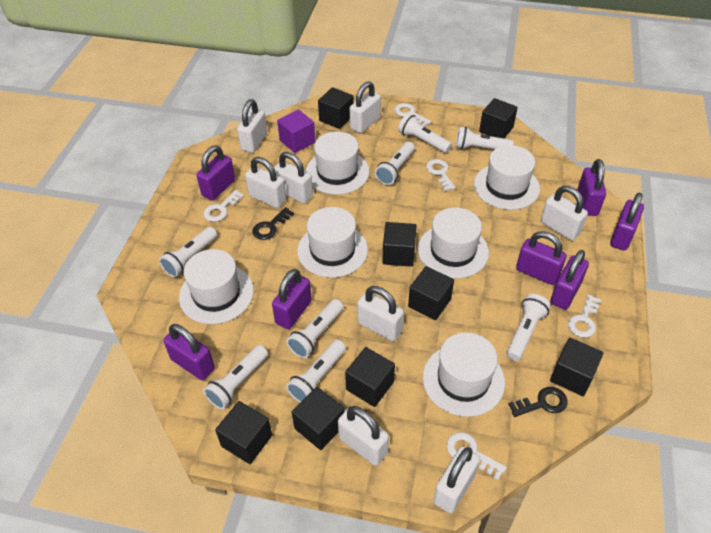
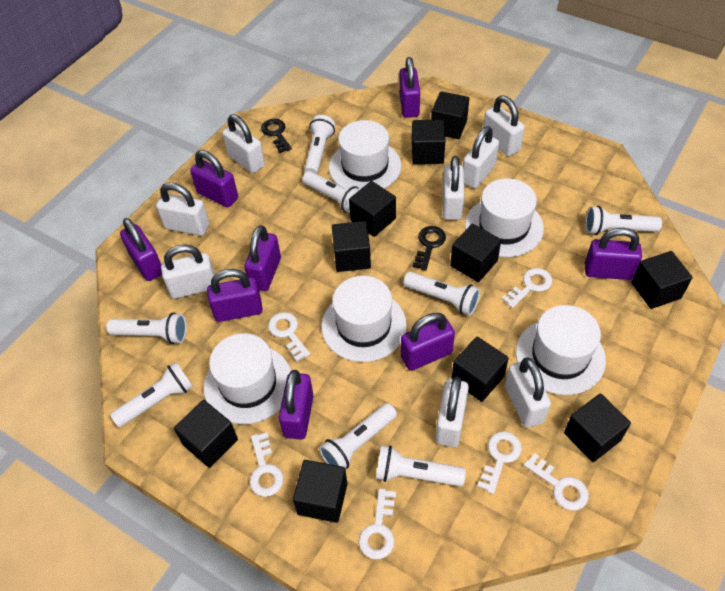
black cube: 8 -> 10
purple cube: 1 -> 0
purple padlock: 7 -> 8
white hat: 6 -> 5
white key: 5 -> 6

